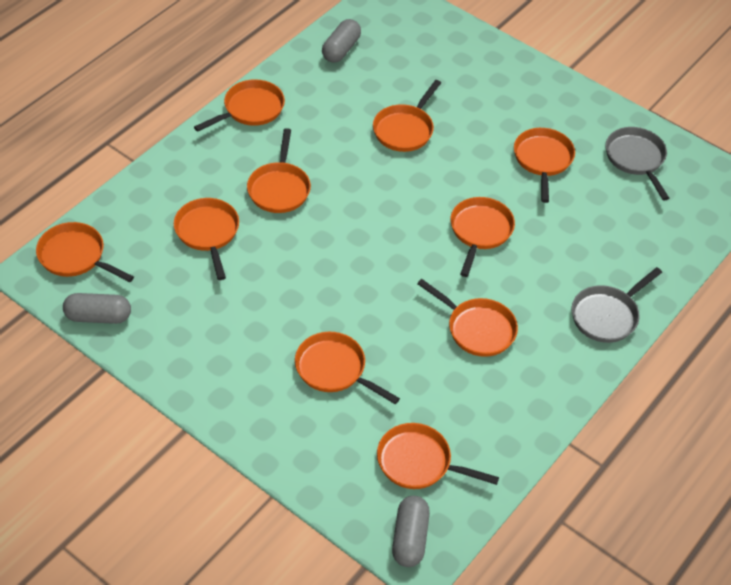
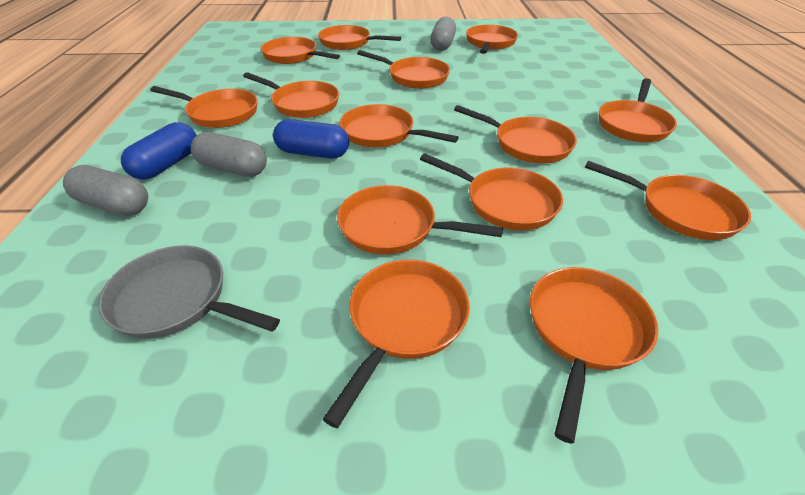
blue capsule: 0 -> 2
grey pan: 2 -> 1
orange pan: 10 -> 14

